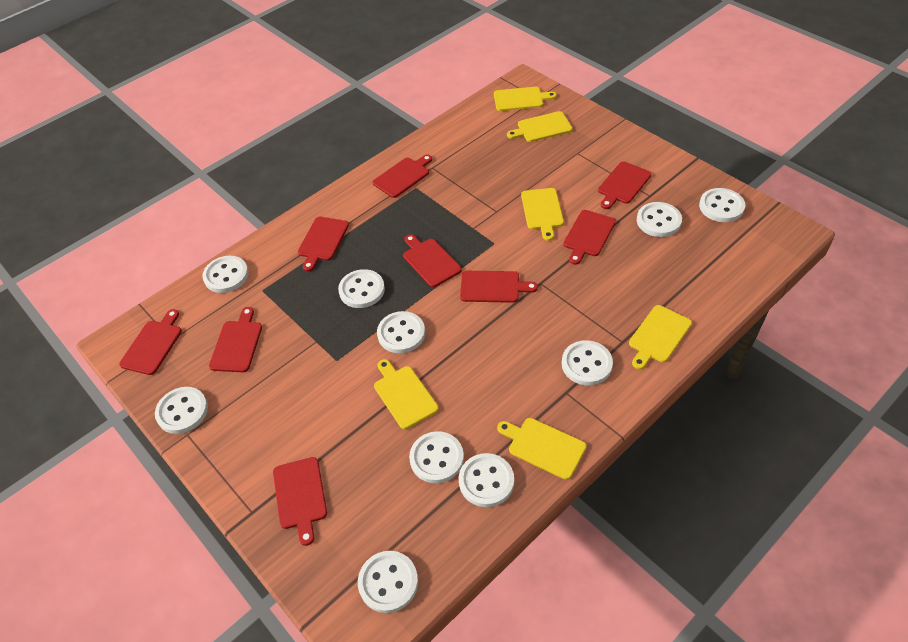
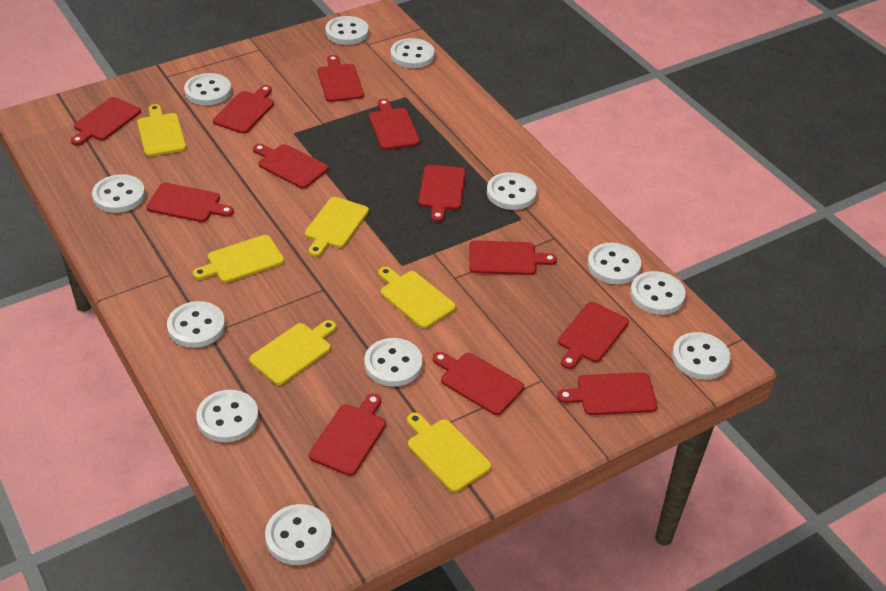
red cutting board: 9 -> 12
white button: 10 -> 12

